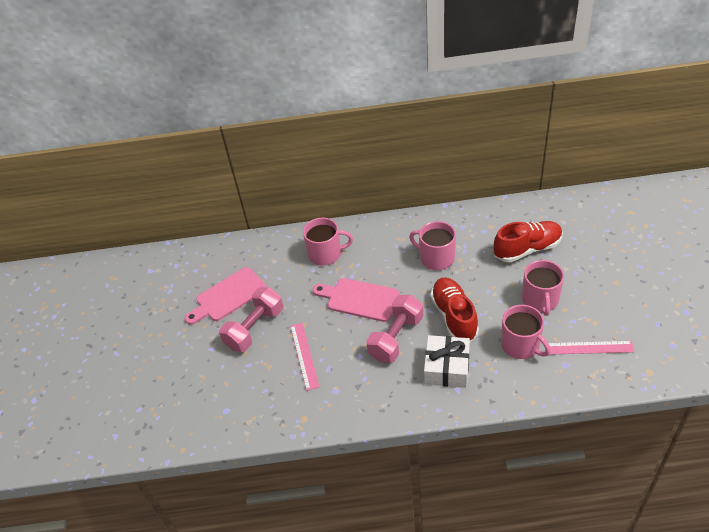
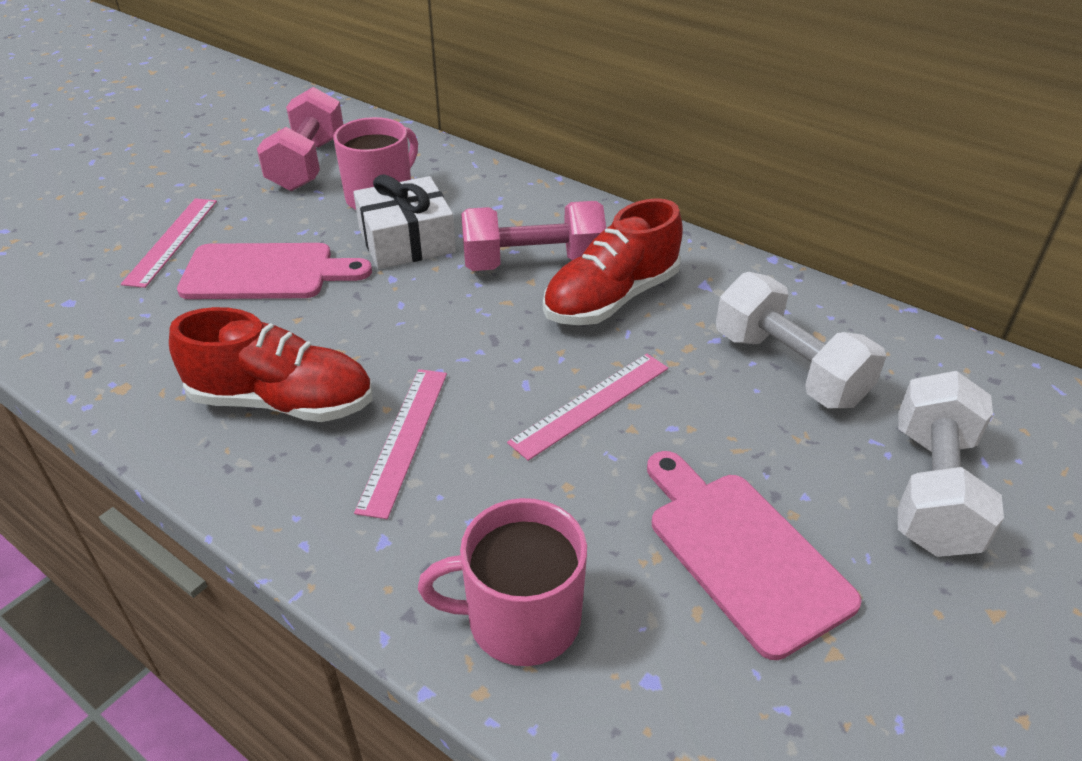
pink mug: 4 -> 2
pink ruler: 2 -> 3
white dumbbell: 0 -> 2

